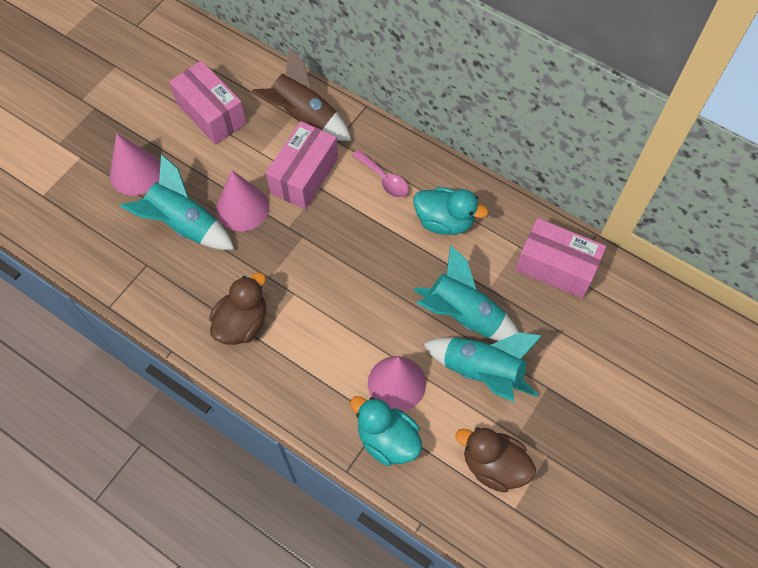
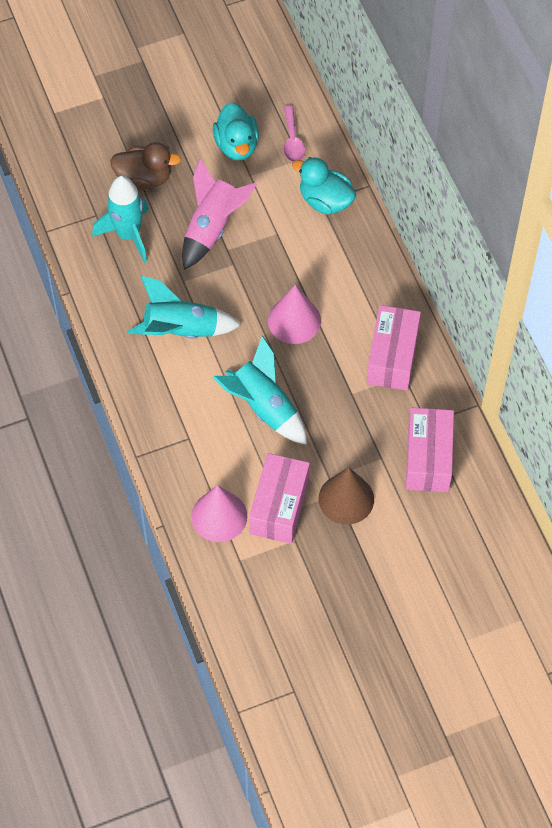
brown cone: 0 -> 1
brown duck: 2 -> 1
brown rocket: 1 -> 0
pink cone: 3 -> 2
pink rocket: 0 -> 1

